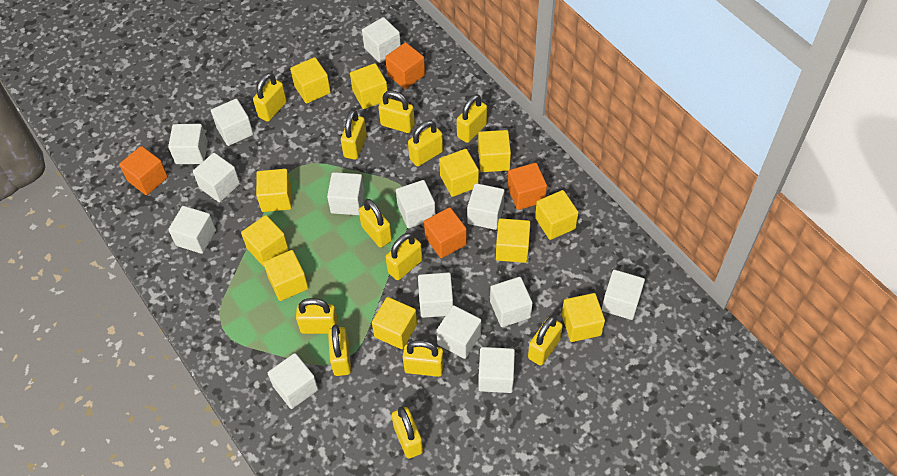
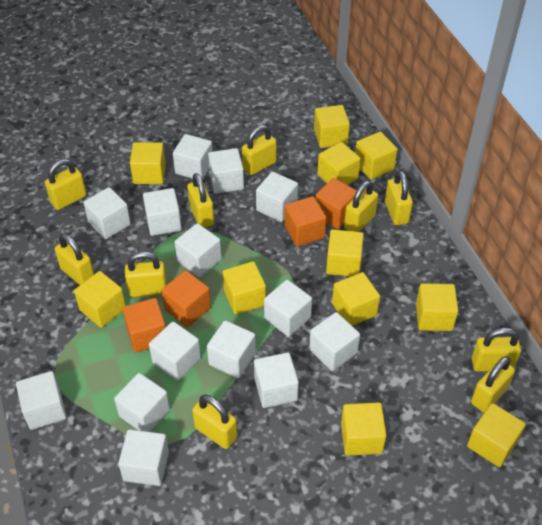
yellow padlock: 12 -> 10

